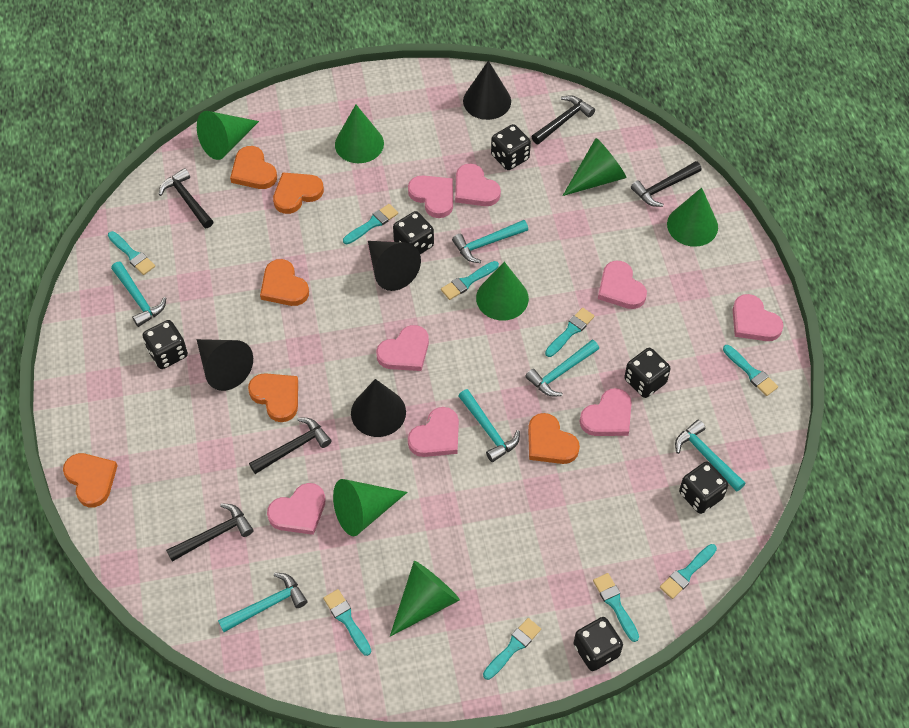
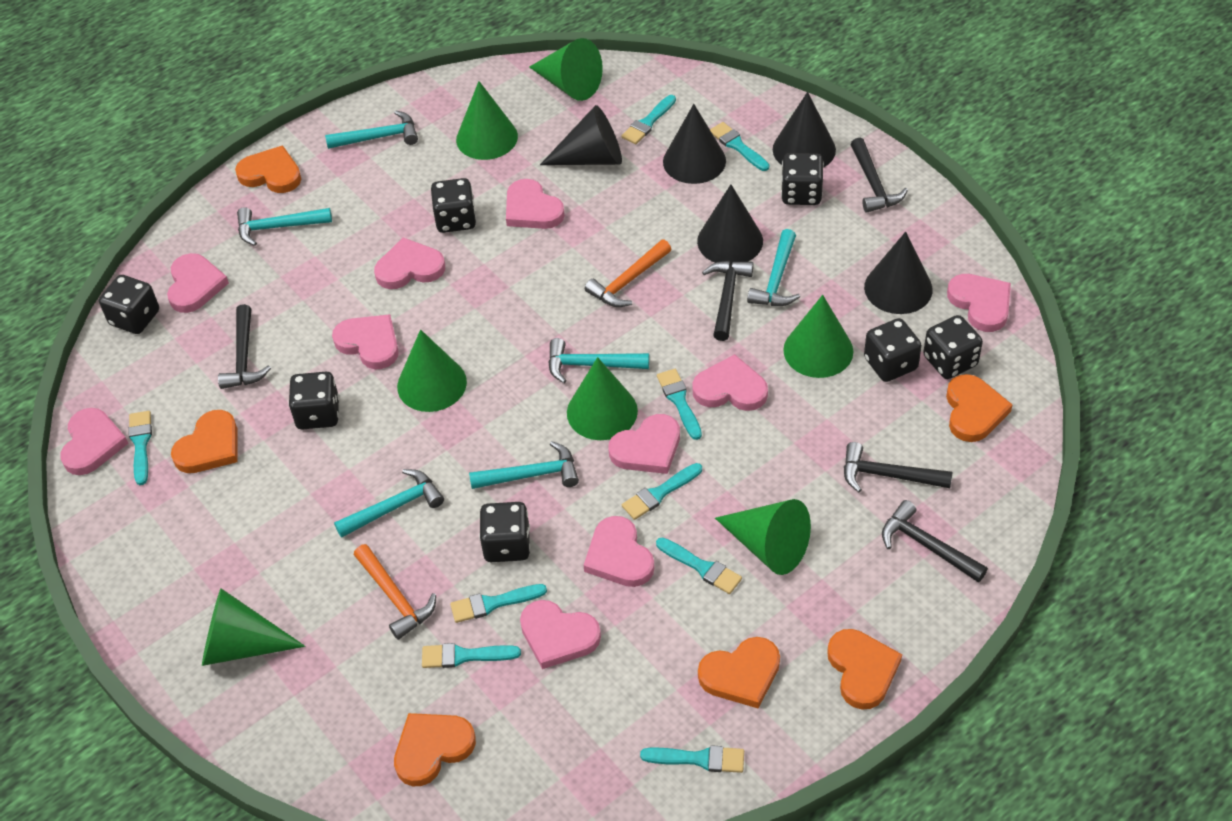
black cone: 4 -> 5
black dice: 6 -> 7
orange hammer: 0 -> 2
pink heart: 8 -> 10

